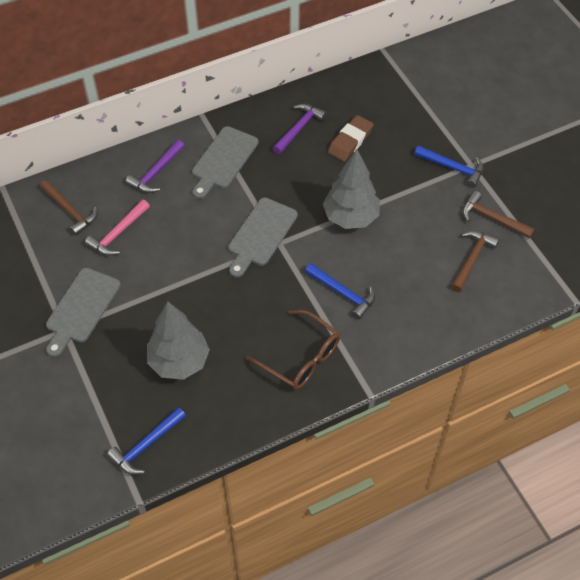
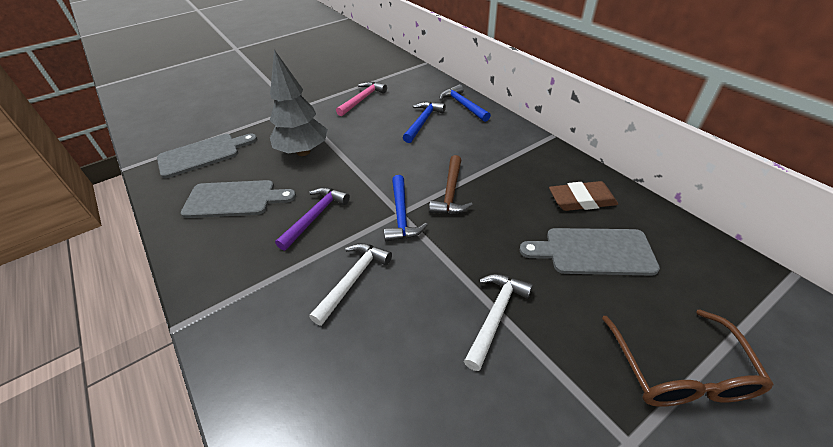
brown hammer: 3 -> 1
grey tree: 2 -> 1
purple hammer: 2 -> 1
white hammer: 0 -> 2

